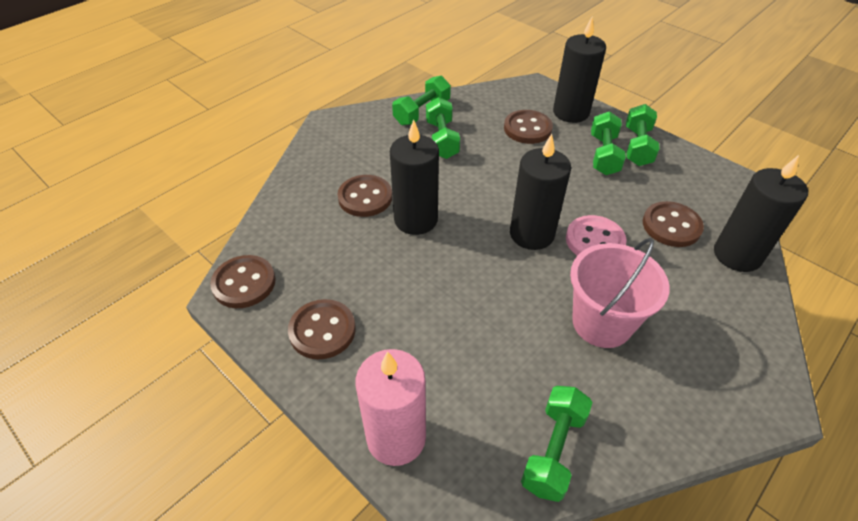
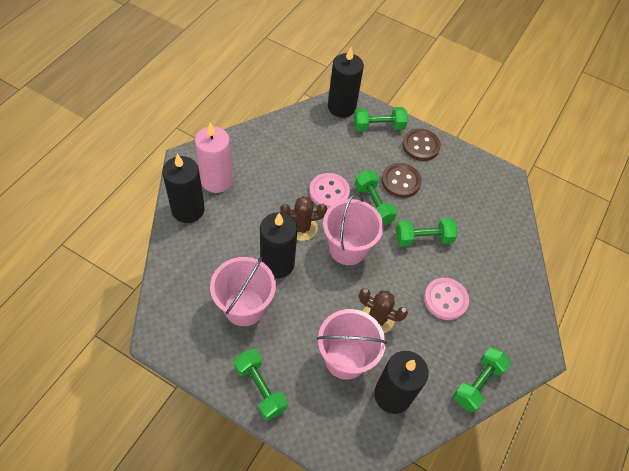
brown button: 5 -> 2
brown cactus: 0 -> 2
pink bucket: 1 -> 3
pink button: 1 -> 2

